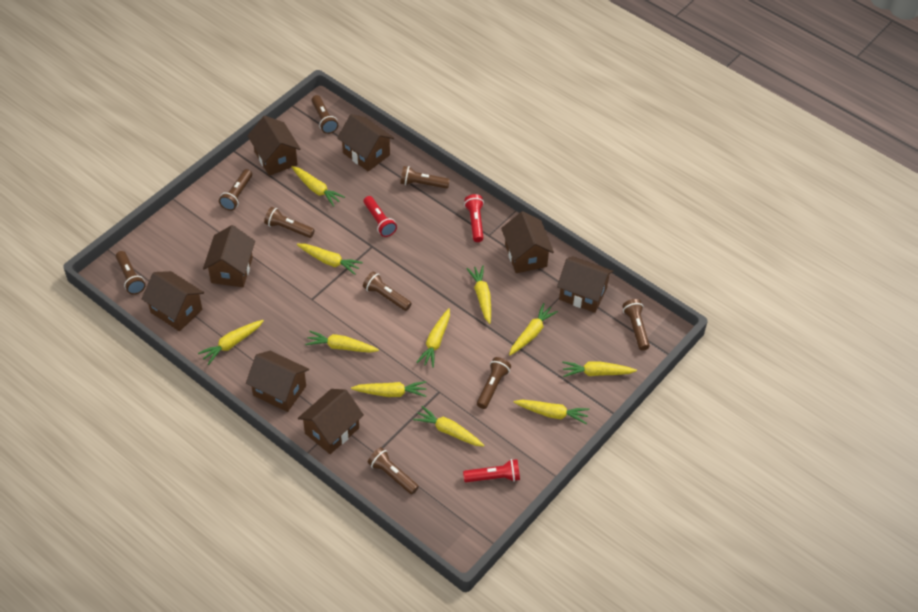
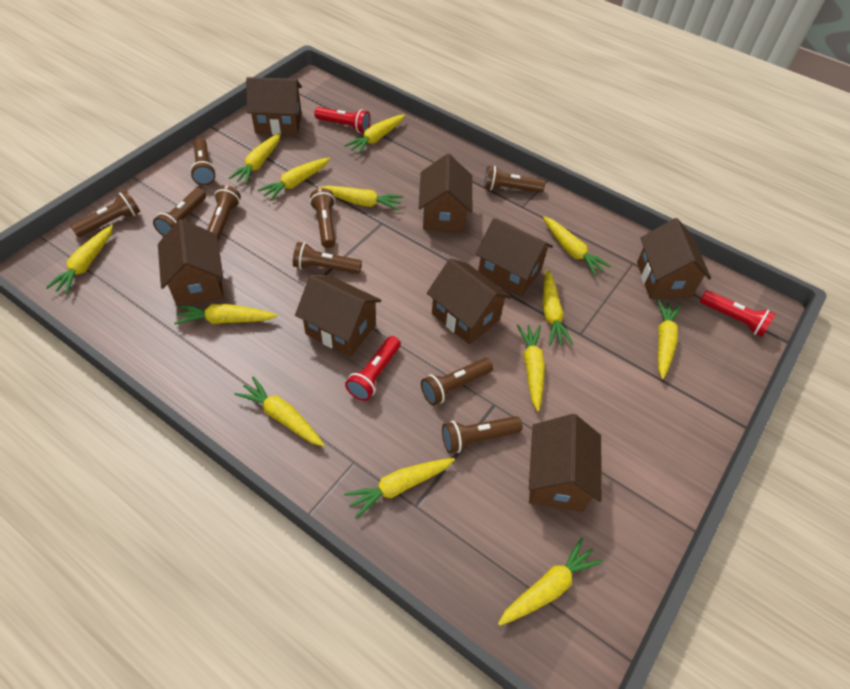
yellow carrot: 11 -> 13

